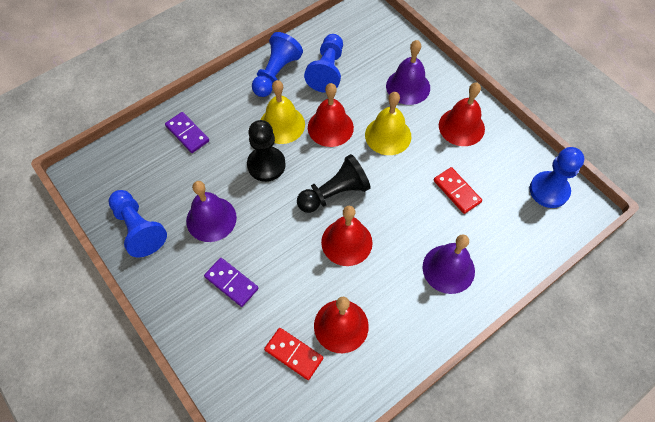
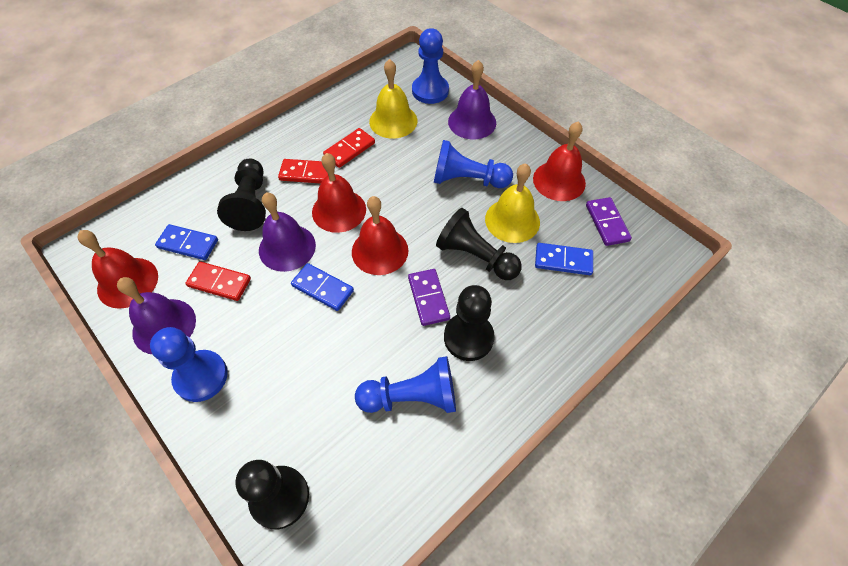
black pawn: 2 -> 4
blue domino: 0 -> 3
red domino: 2 -> 3

